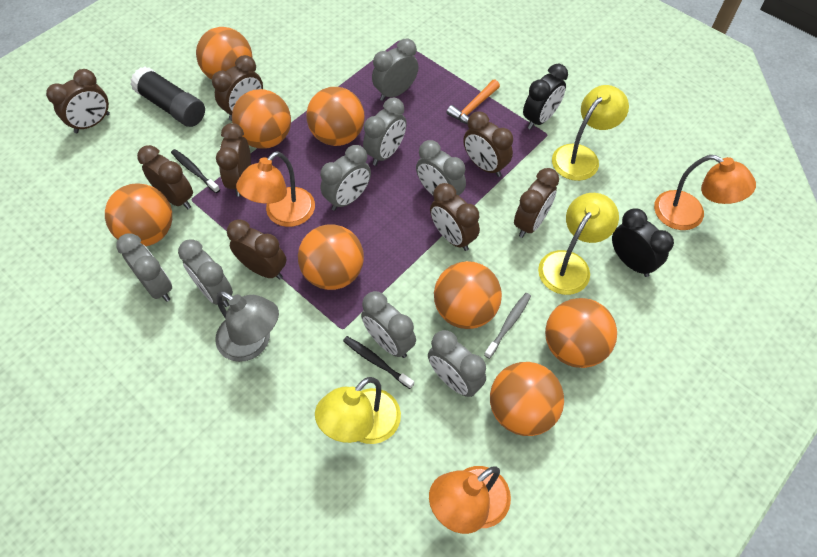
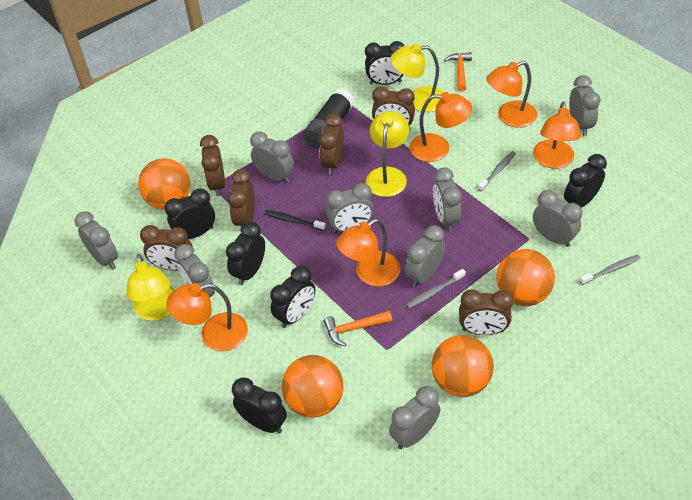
black clock: 2 -> 6
black toothbrush: 2 -> 1
brown clock: 8 -> 6
grey clock: 8 -> 9
grey lamp: 1 -> 0
grey toothbrush: 1 -> 3
orange ball: 8 -> 4
orange hammer: 1 -> 2
orange lamp: 3 -> 5

